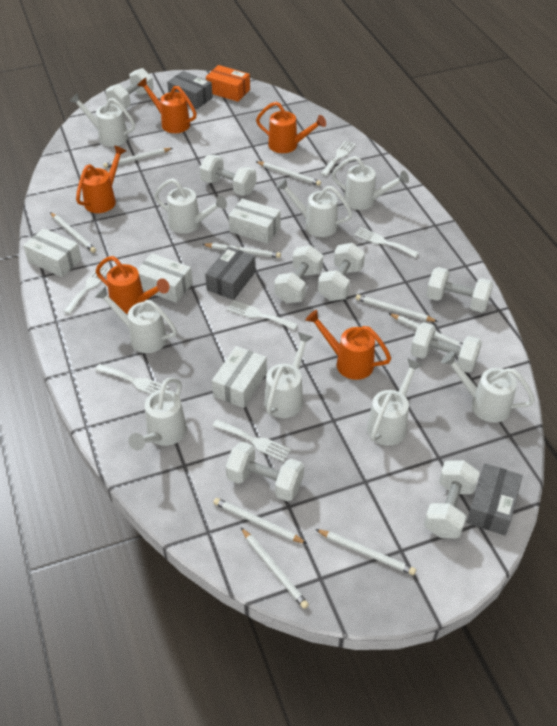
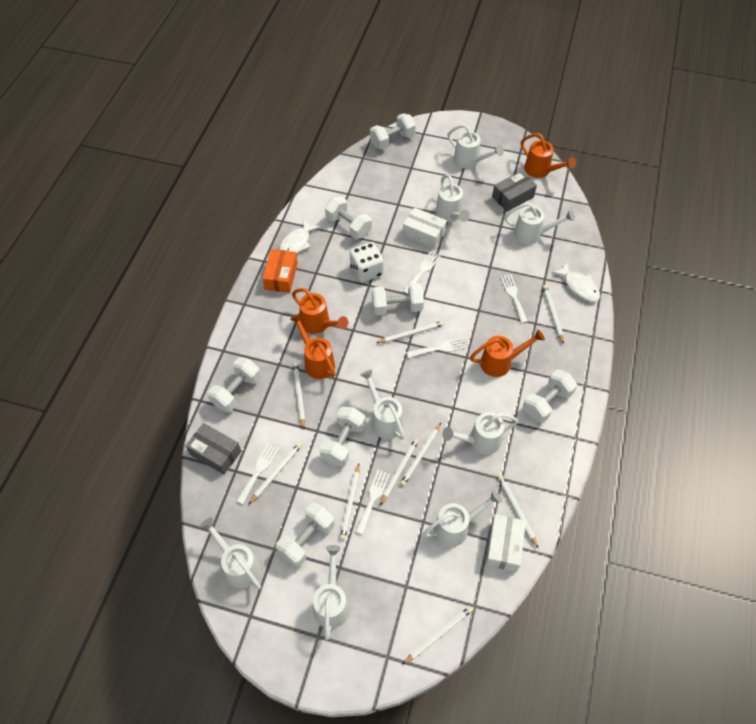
grey box: 3 -> 2
orange watering can: 5 -> 4
white box: 4 -> 2
white dice: 0 -> 1
white dumbbell: 8 -> 7
white fish: 0 -> 2
white fork: 6 -> 5
white watering can: 9 -> 8

